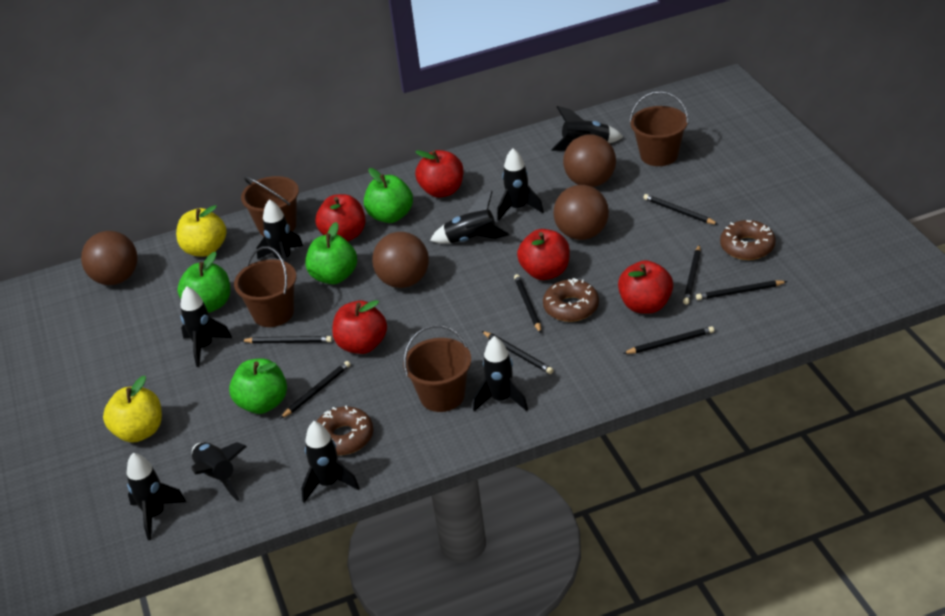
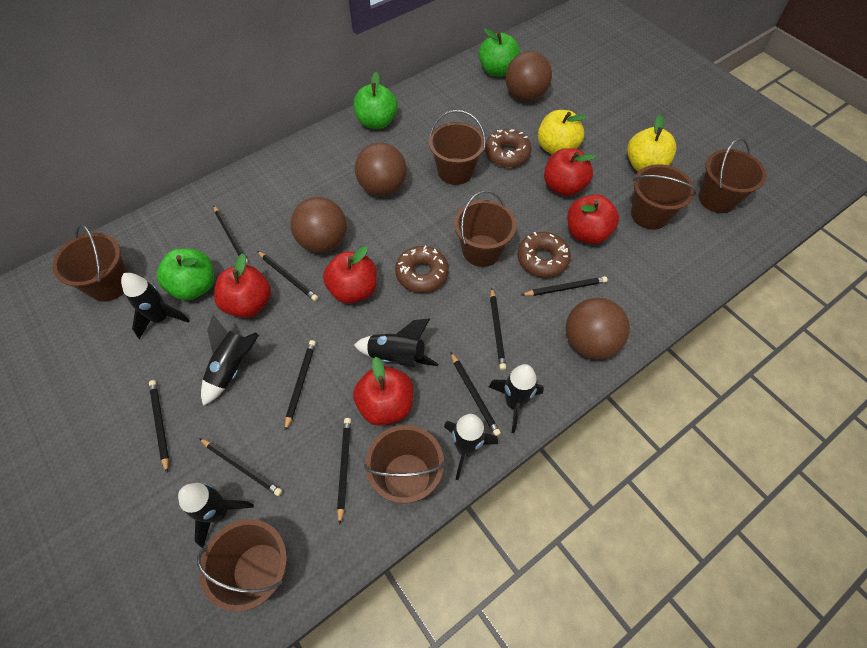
black pencil: 8 -> 9
black rocket: 9 -> 6
brown bucket: 4 -> 7
green apple: 4 -> 3

